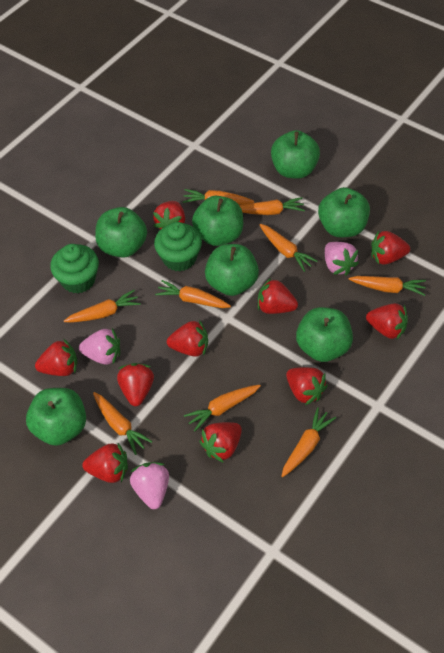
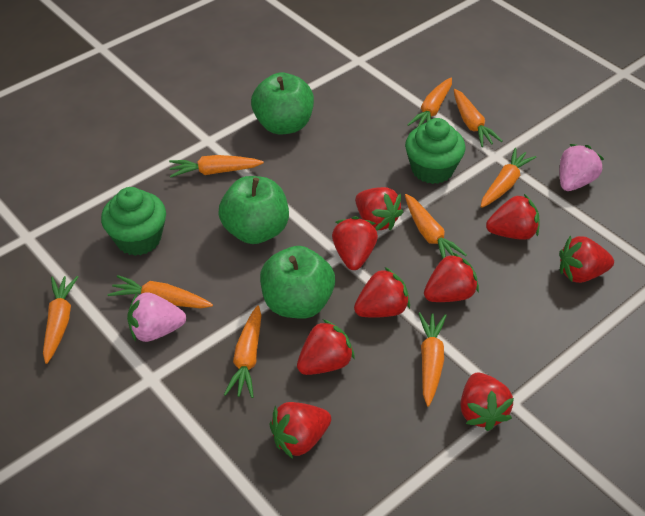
green apple: 7 -> 3
pink strawberry: 3 -> 2
red strawberry: 10 -> 9

